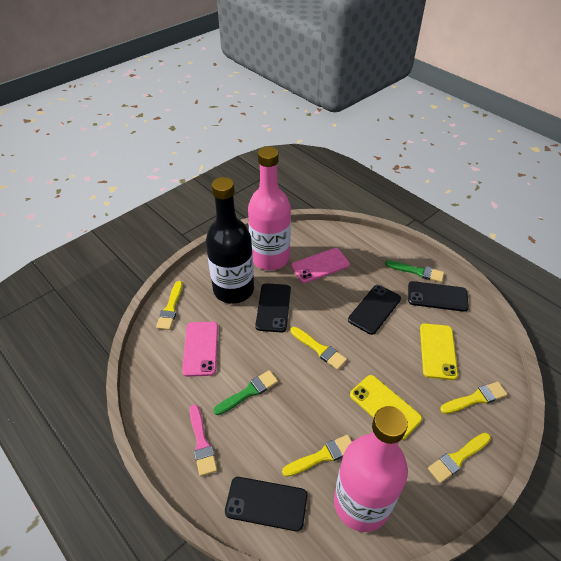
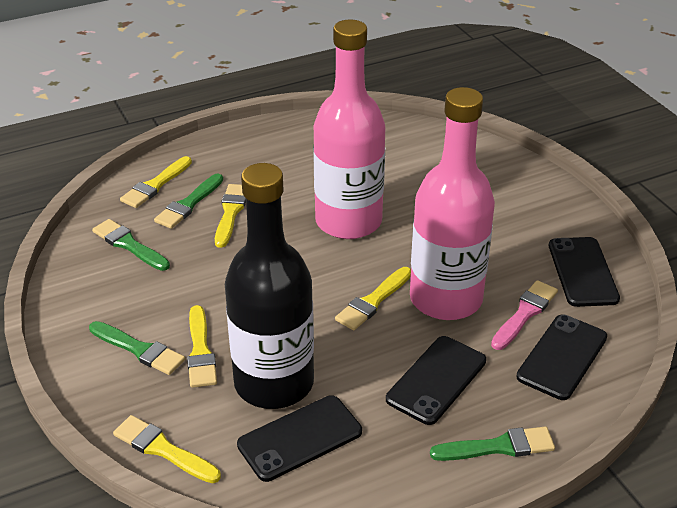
green brush: 2 -> 4
pink phone: 2 -> 0
yellow phone: 2 -> 0

